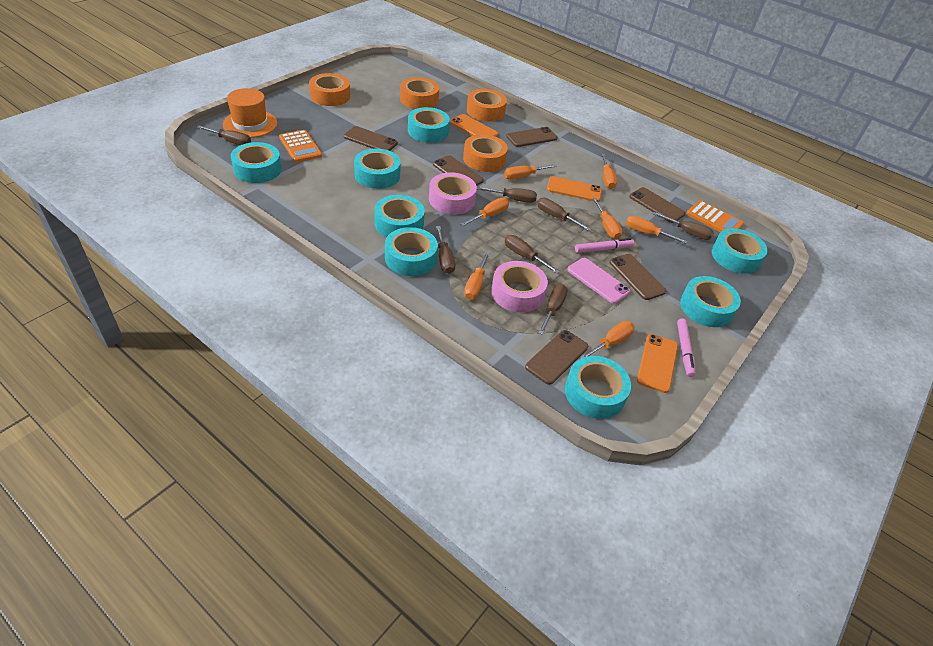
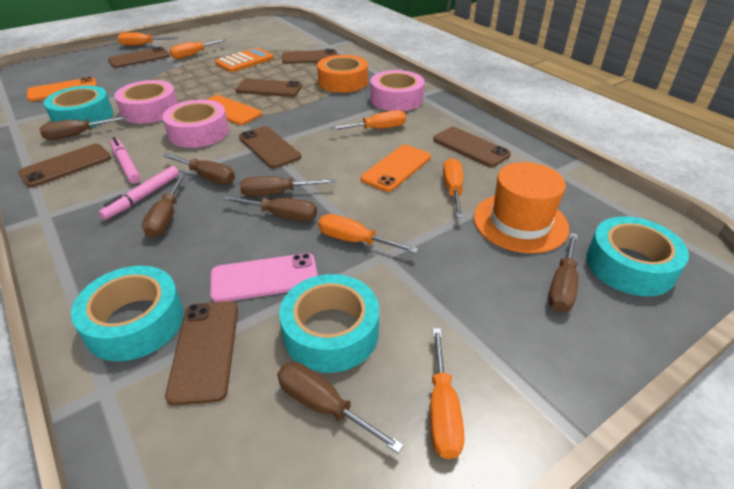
brown phone: 6 -> 7
orange calculator: 2 -> 1
orange screwdriver: 7 -> 6
orange tape: 4 -> 1
pink tape: 2 -> 3
turquoise tape: 8 -> 4

